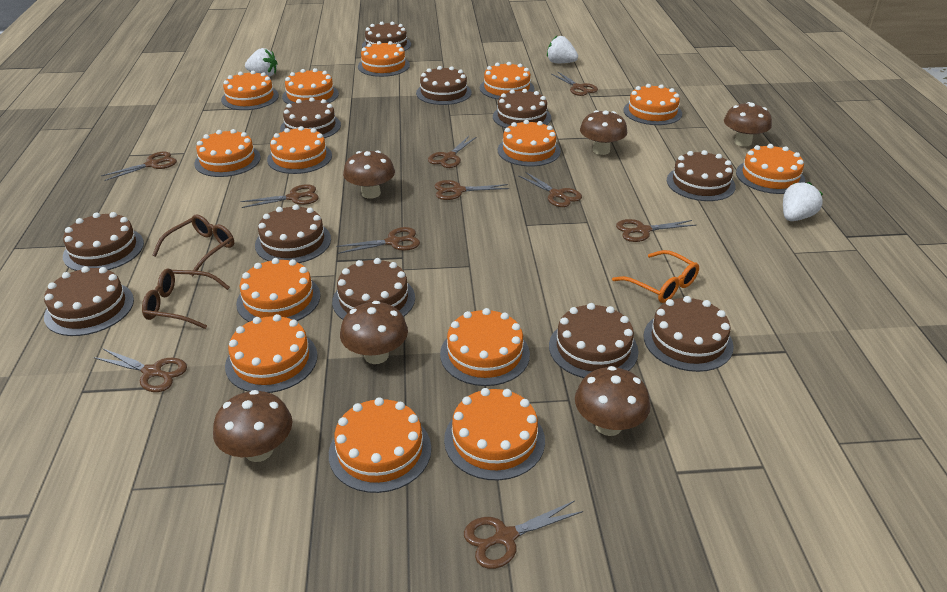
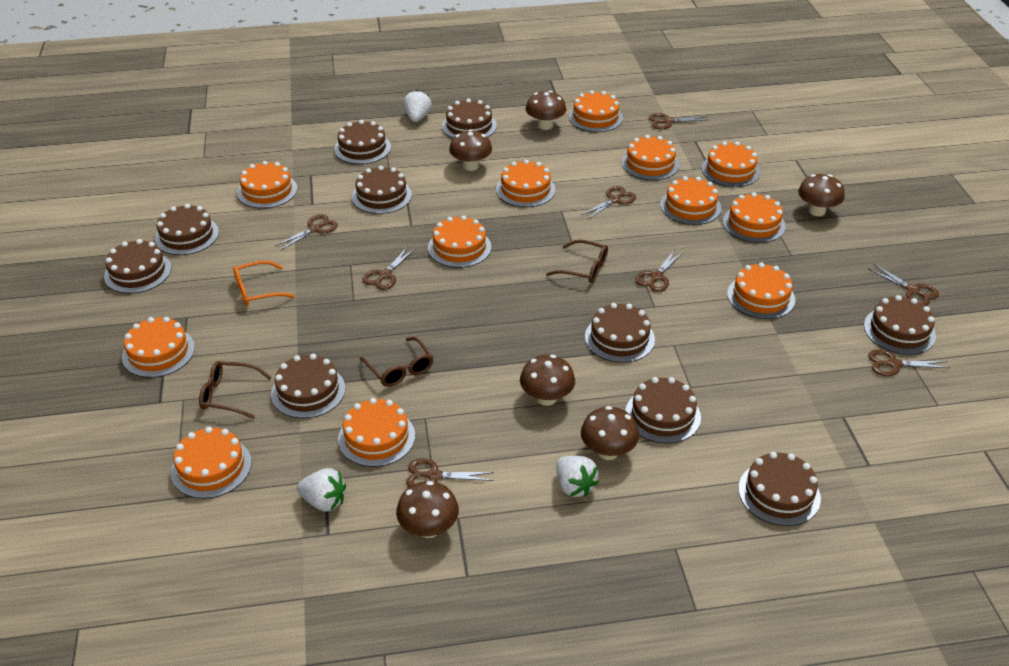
brown cake: 11 -> 10
brown glasses: 2 -> 3
brown scissors: 10 -> 8
orange cake: 14 -> 12

